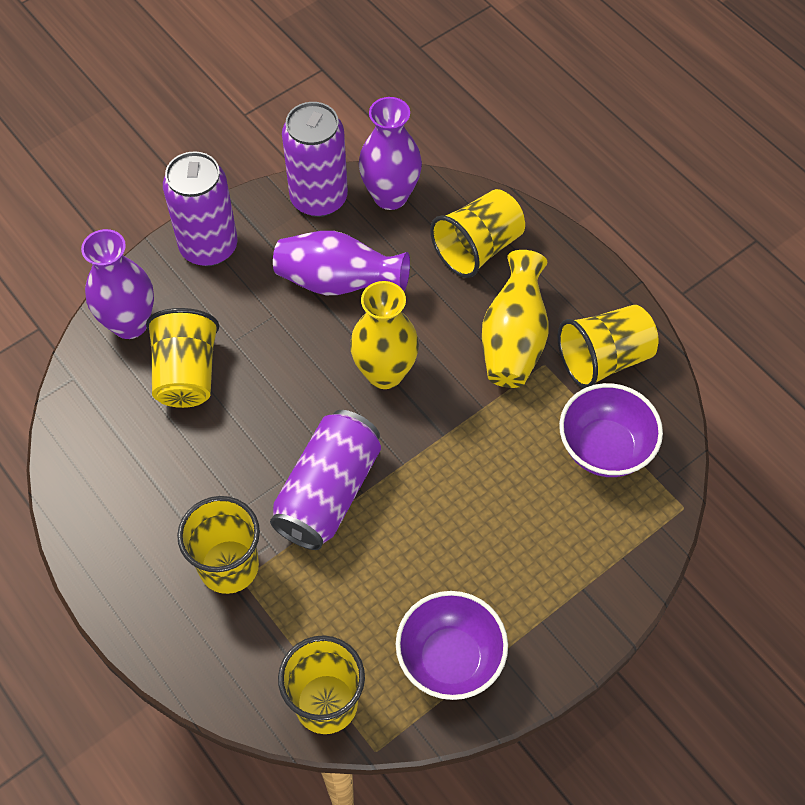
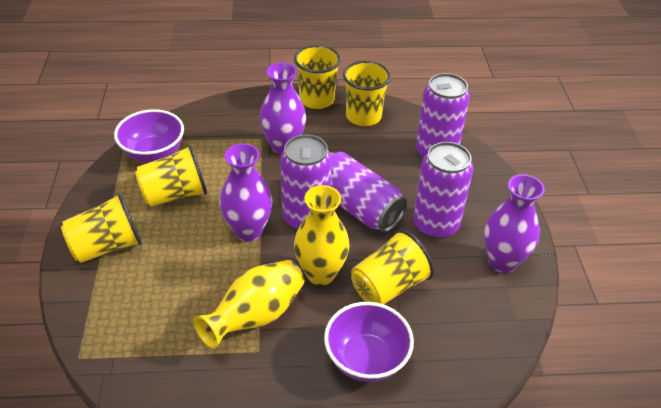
purple can: 3 -> 4

